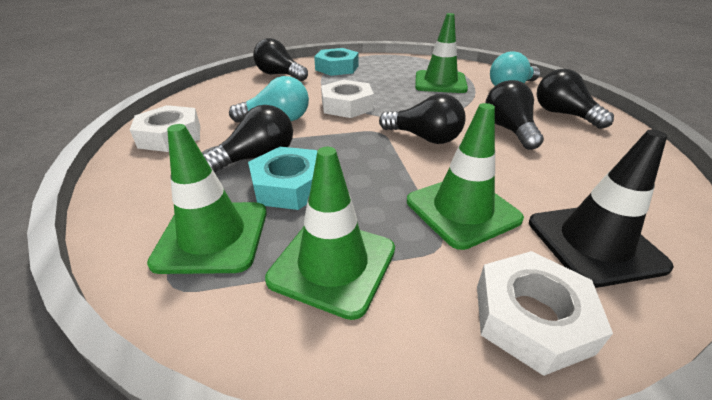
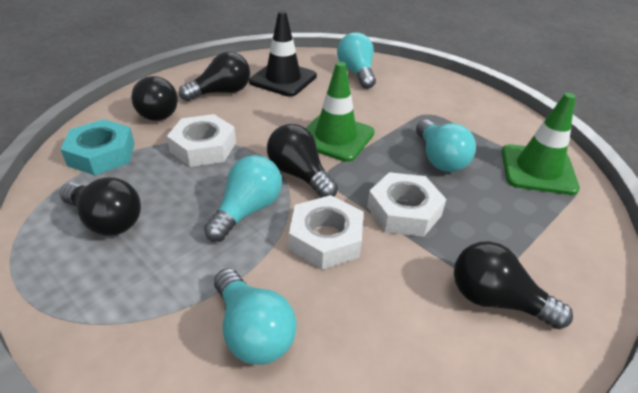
green traffic cone: 4 -> 2
turquoise light bulb: 2 -> 4
turquoise nut: 2 -> 1

